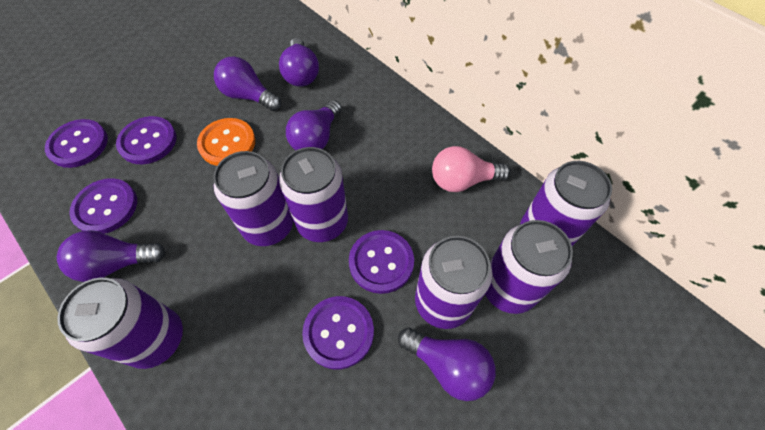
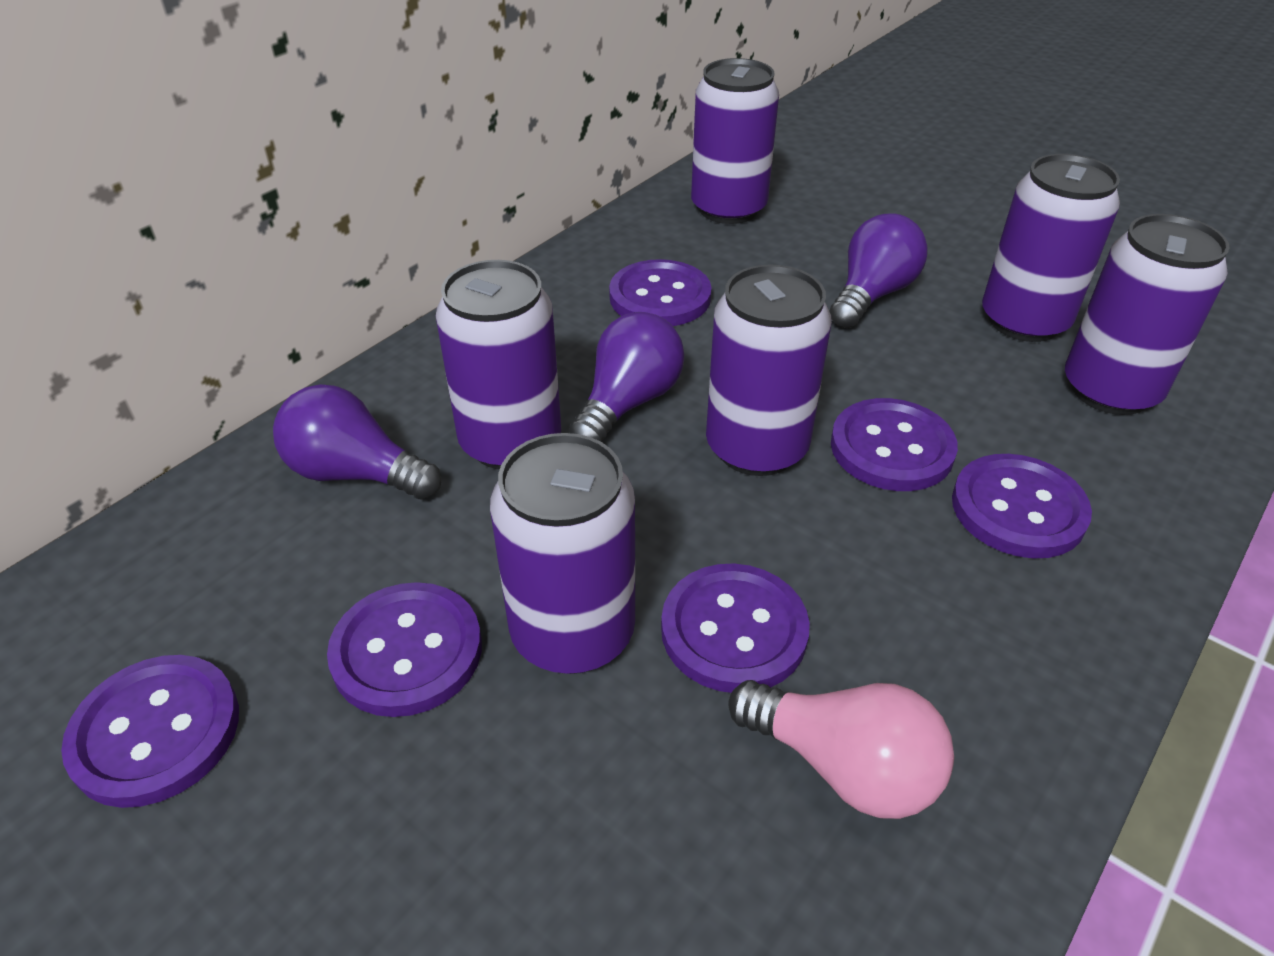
orange button: 1 -> 0
purple button: 5 -> 6
purple light bulb: 5 -> 3

